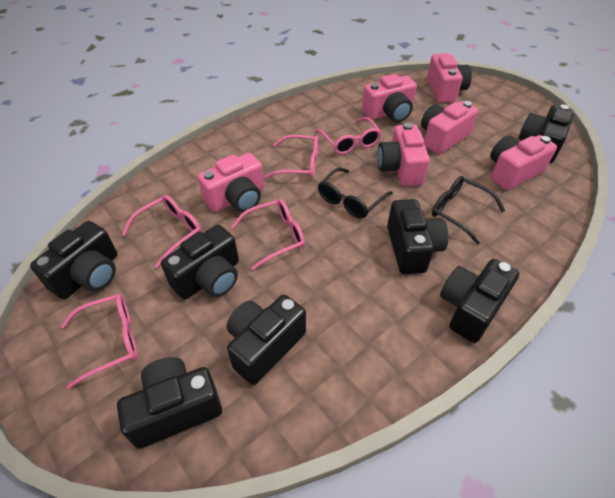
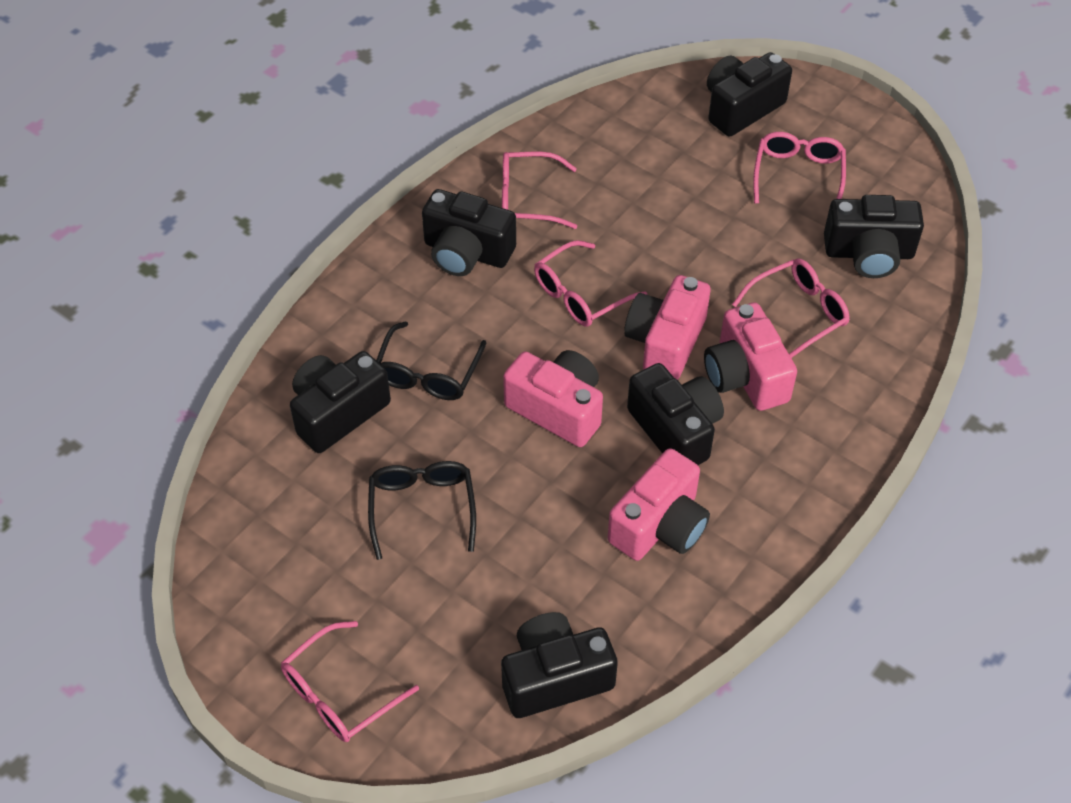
black camera: 7 -> 6
pink camera: 6 -> 4

